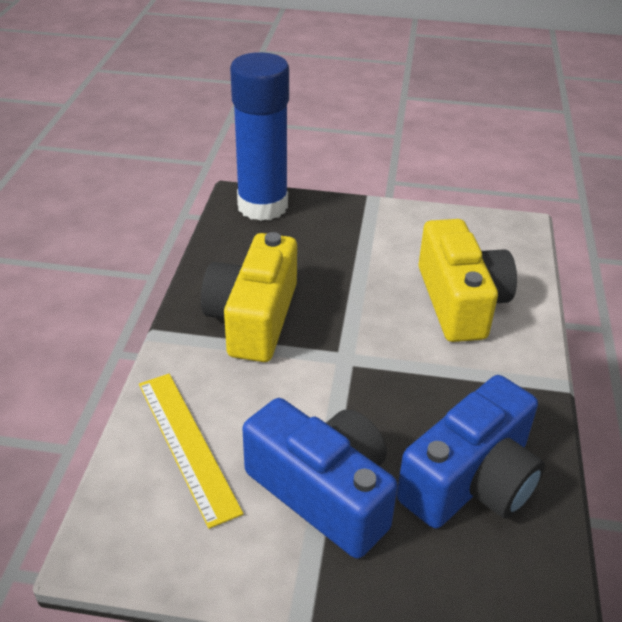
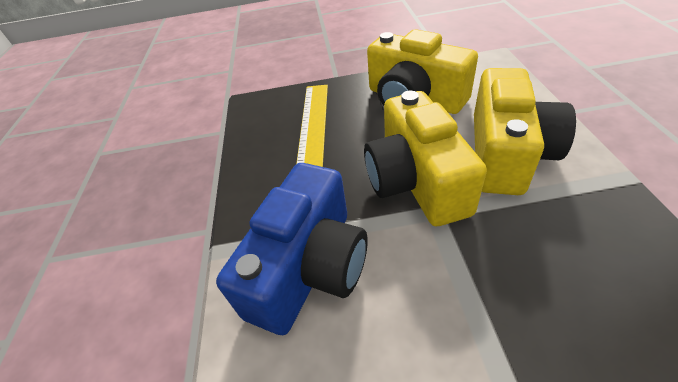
blue camera: 2 -> 1
blue glue stick: 1 -> 0
yellow camera: 2 -> 3

